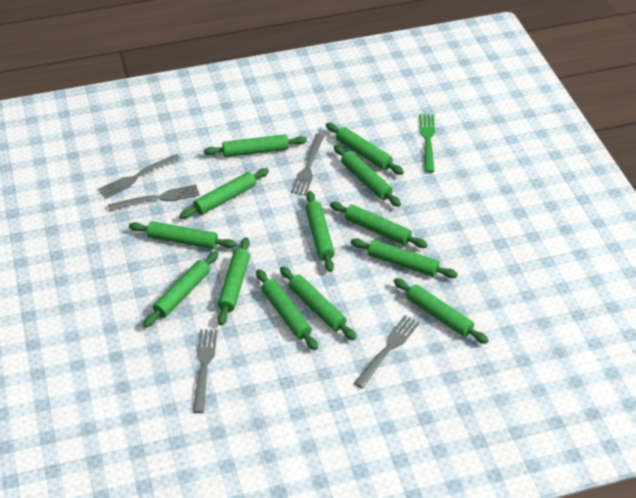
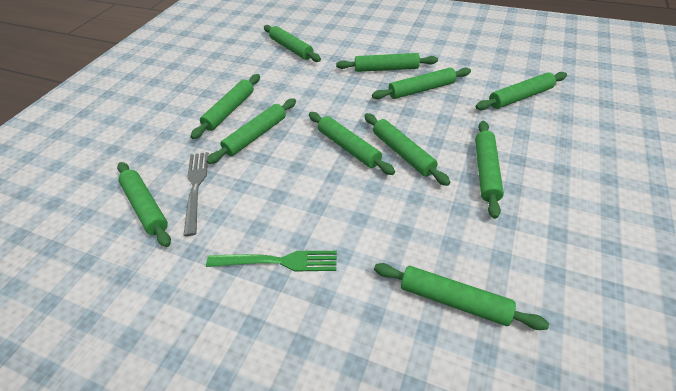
green rolling pin: 13 -> 11
grey fork: 5 -> 1

